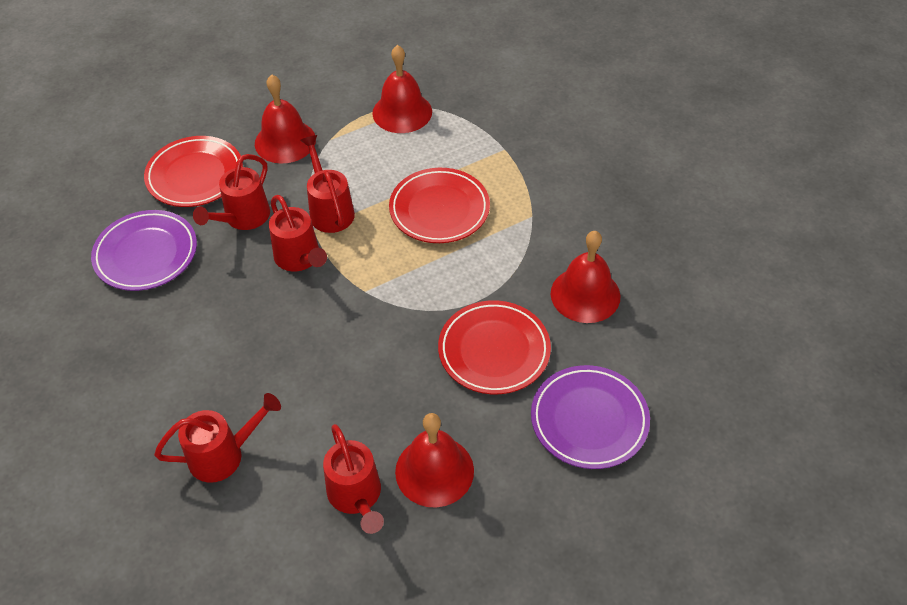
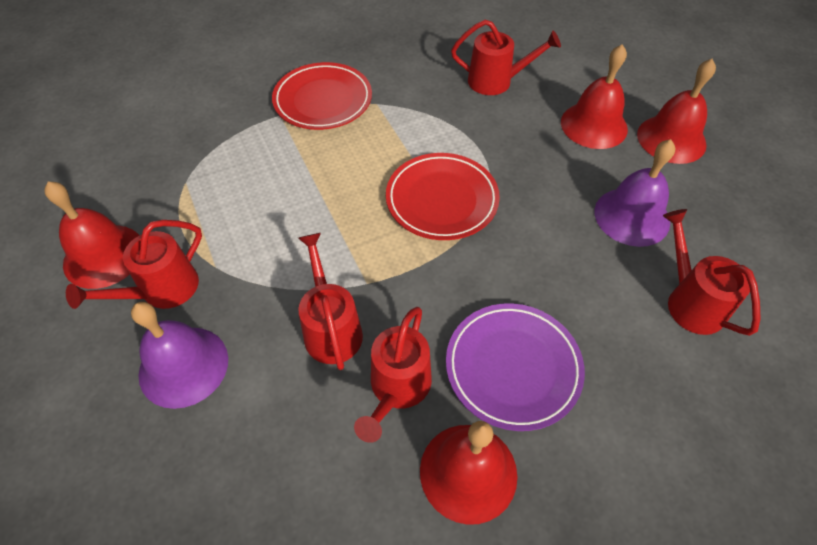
purple bell: 0 -> 2
purple plate: 2 -> 1
red plate: 3 -> 2

